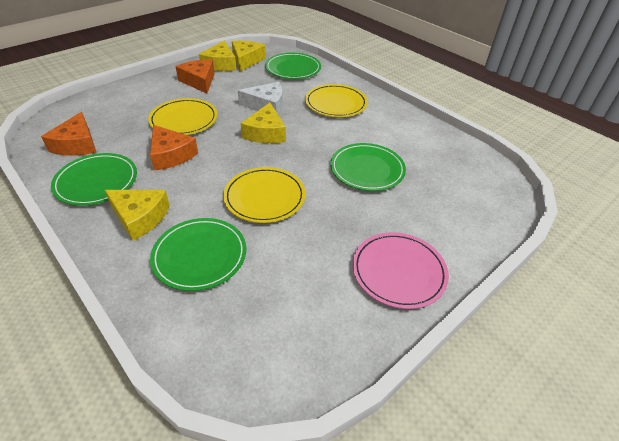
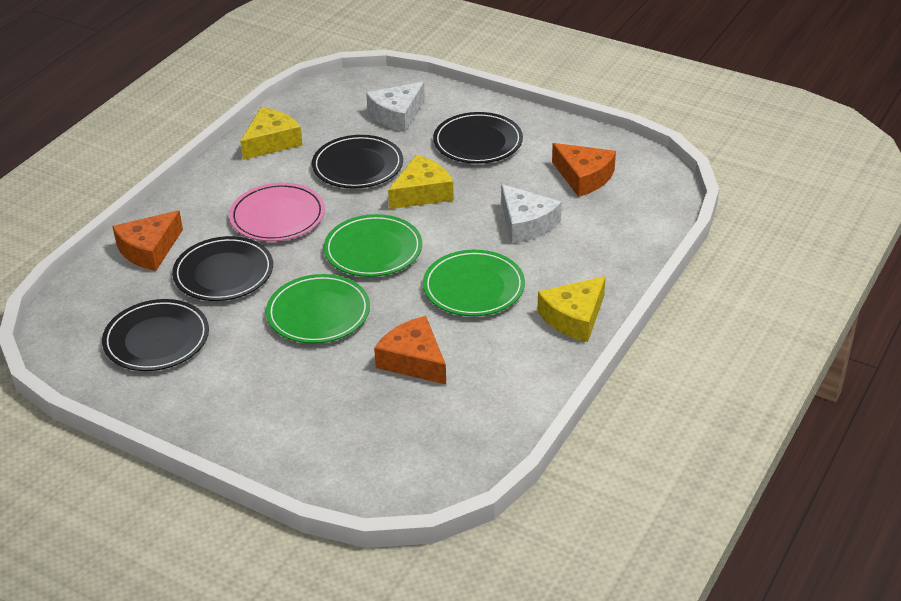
black plate: 0 -> 4
green plate: 4 -> 3
white cheese: 1 -> 2
yellow cheese: 4 -> 3
yellow plate: 3 -> 0

